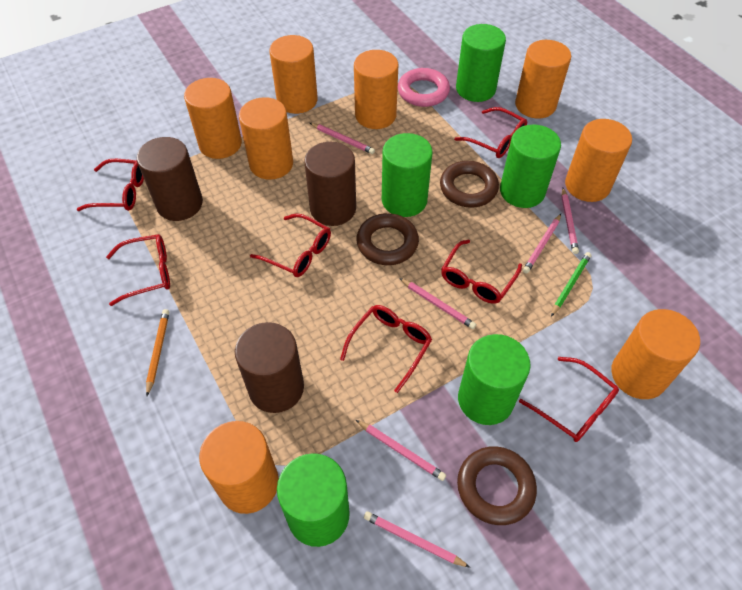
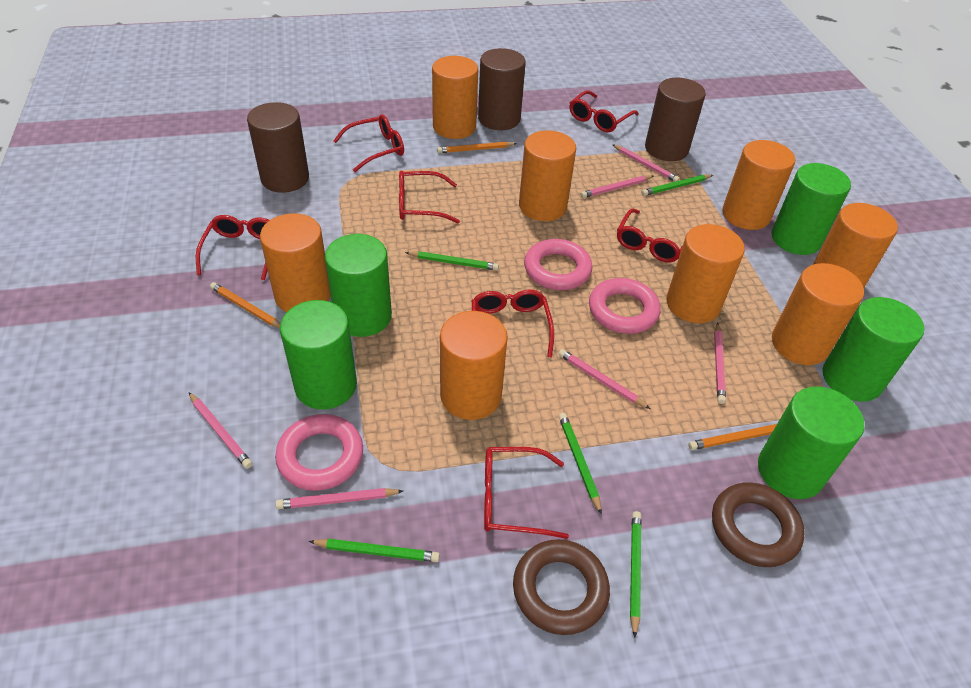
brown ring: 3 -> 2
green pencil: 1 -> 5
orange pencil: 1 -> 3
pink ring: 1 -> 3

